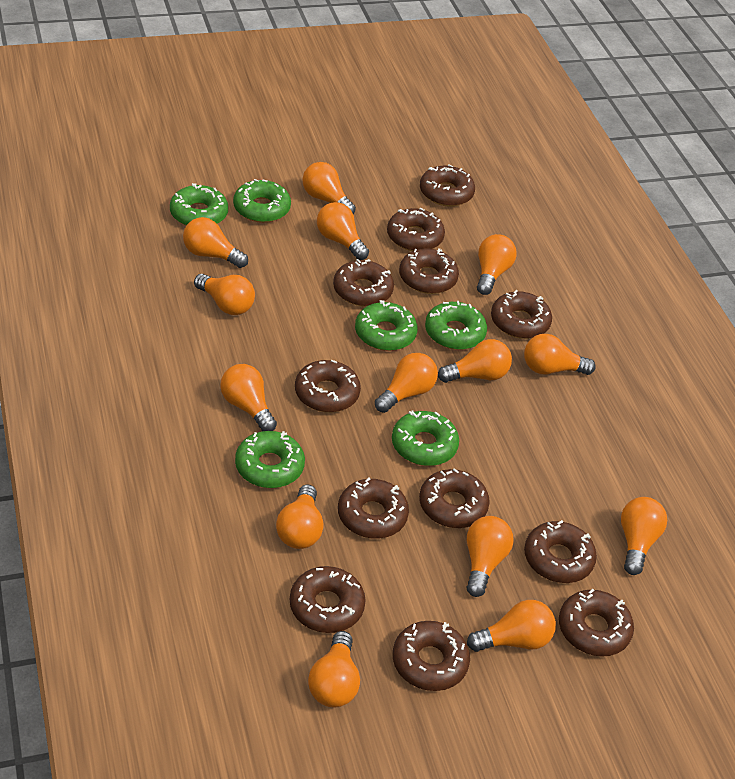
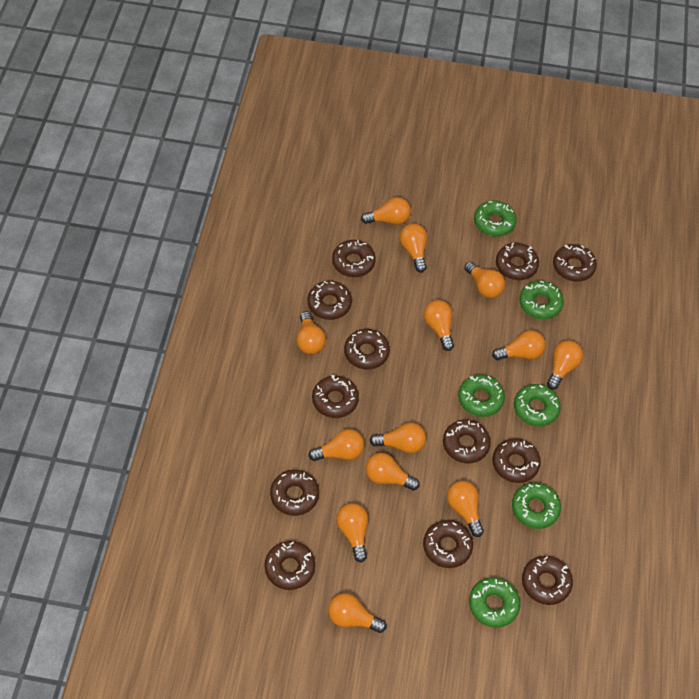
orange light bulb: 14 -> 13

